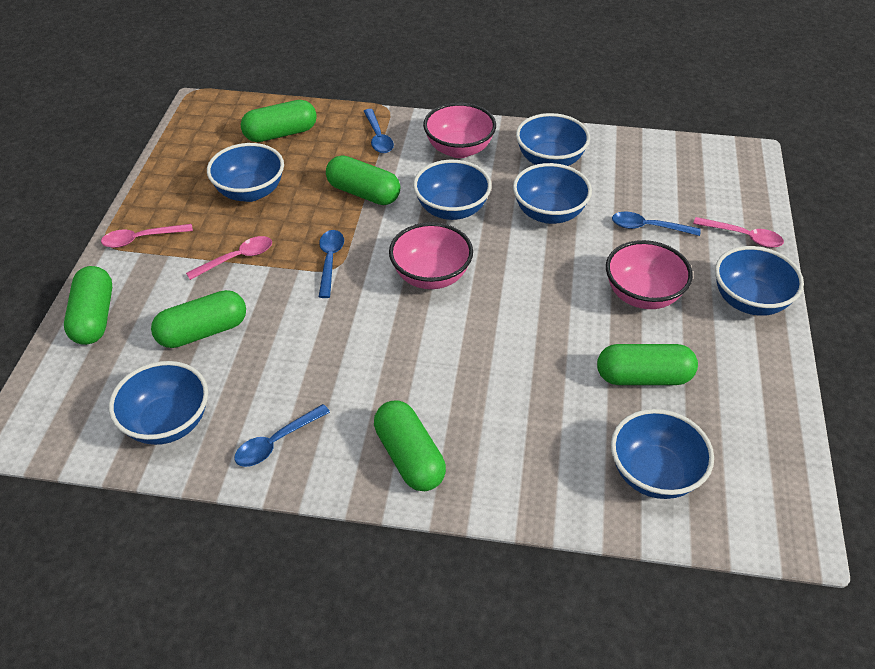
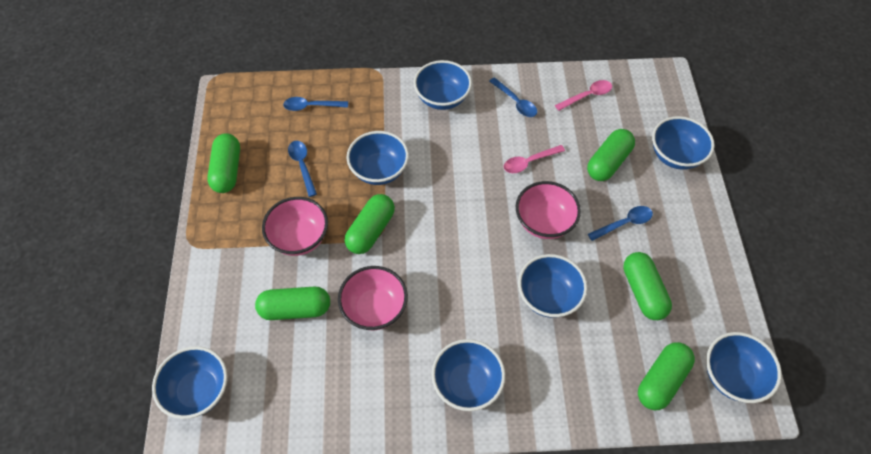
pink spoon: 3 -> 2

